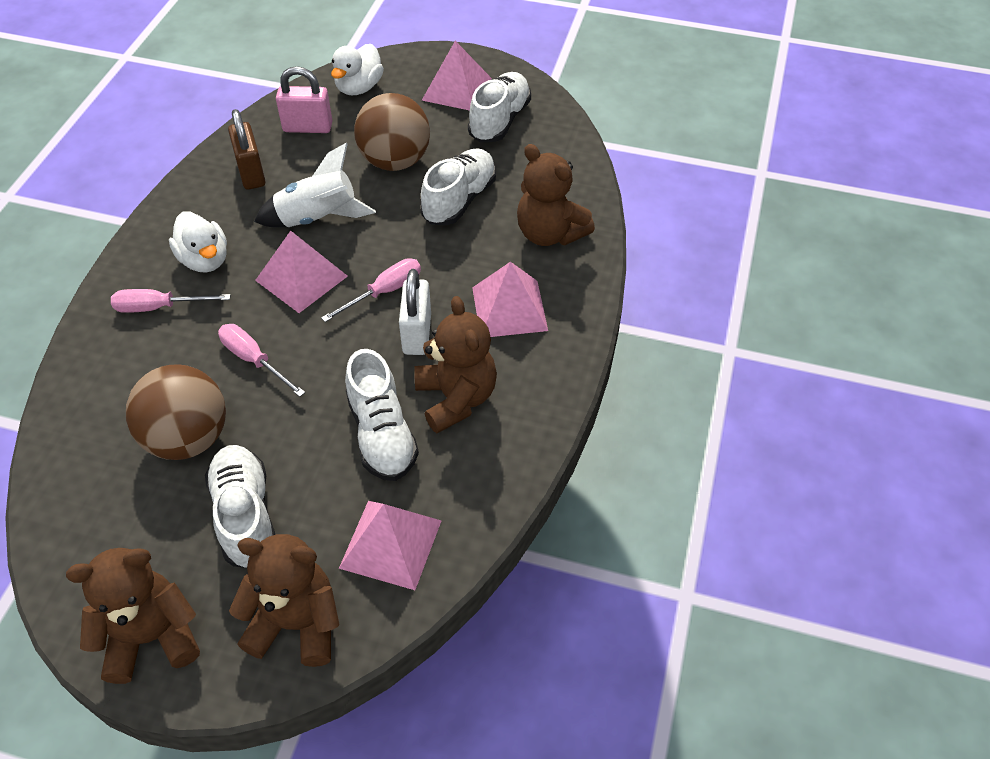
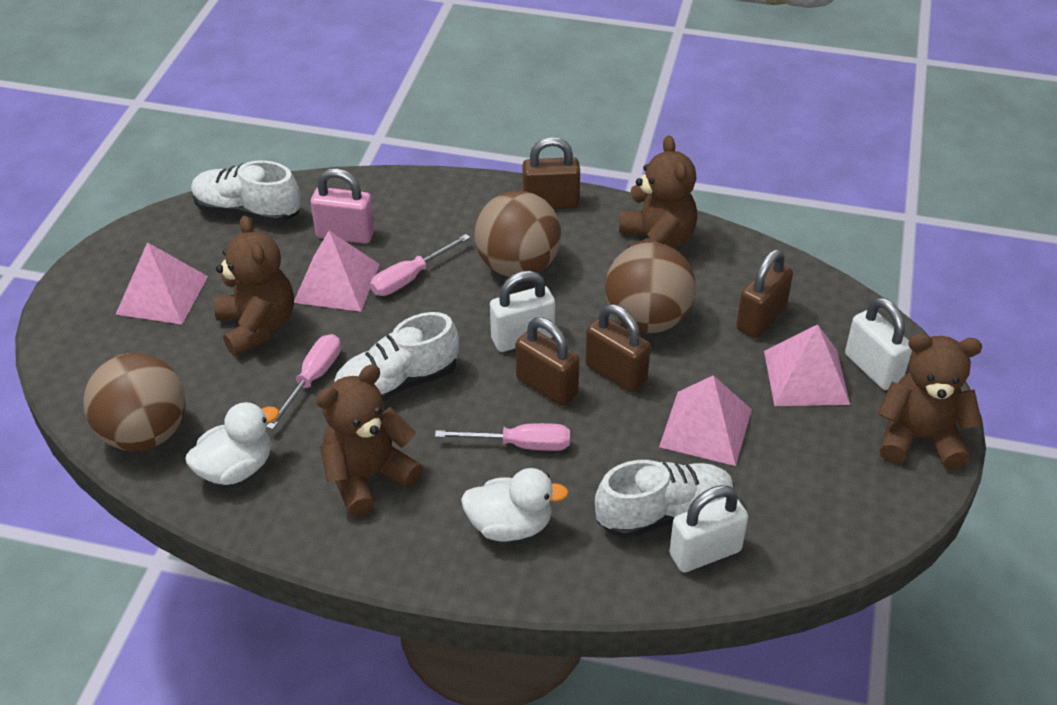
brown ball: 2 -> 3
brown padlock: 1 -> 4
white padlock: 1 -> 3
white rocket: 1 -> 0
white shoe: 4 -> 3

